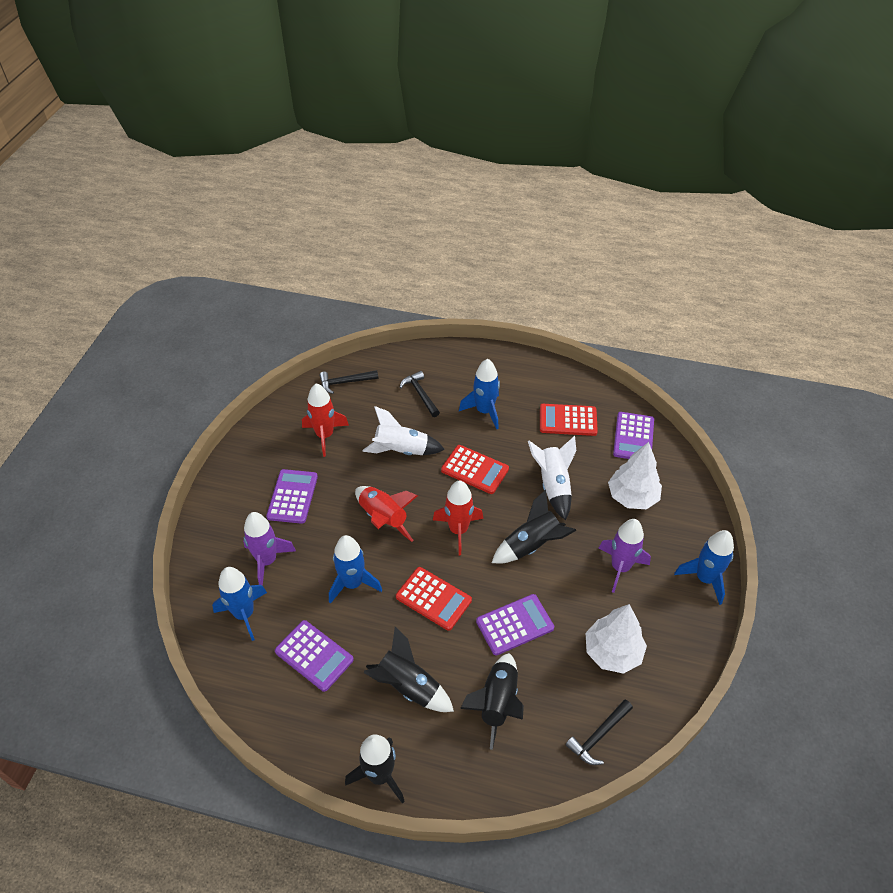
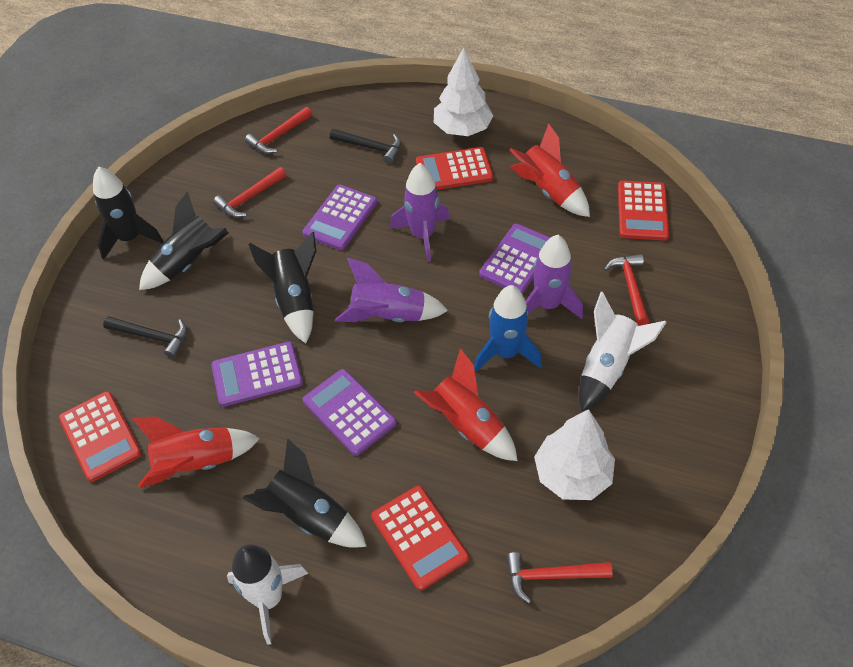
black hammer: 3 -> 2
blue rocket: 4 -> 1
purple rocket: 2 -> 3
red calculator: 3 -> 4
red hammer: 0 -> 4

